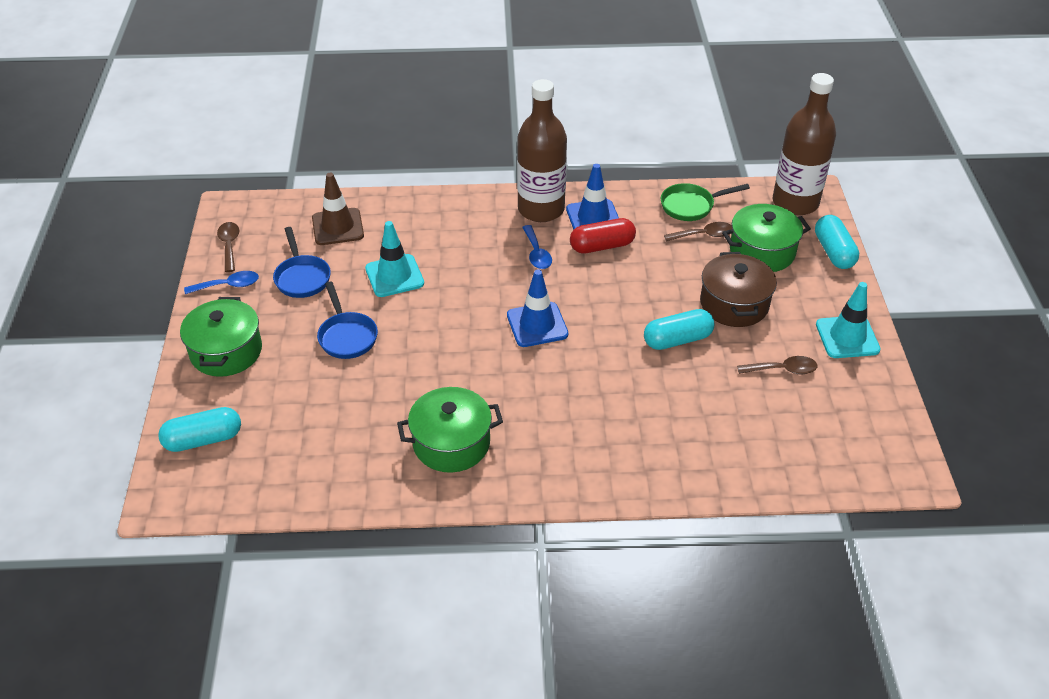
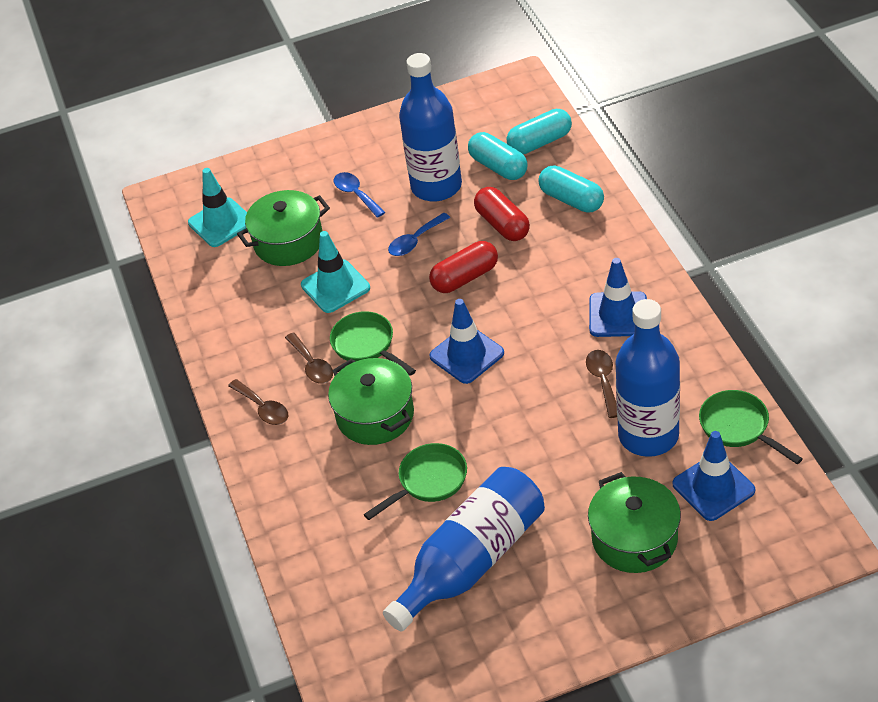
blue bottle: 0 -> 3
blue pan: 2 -> 0
blue traffic cone: 2 -> 3
brown bottle: 2 -> 0
brown pot: 1 -> 0
brown traffic cone: 1 -> 0
green pan: 1 -> 3
red capsule: 1 -> 2

